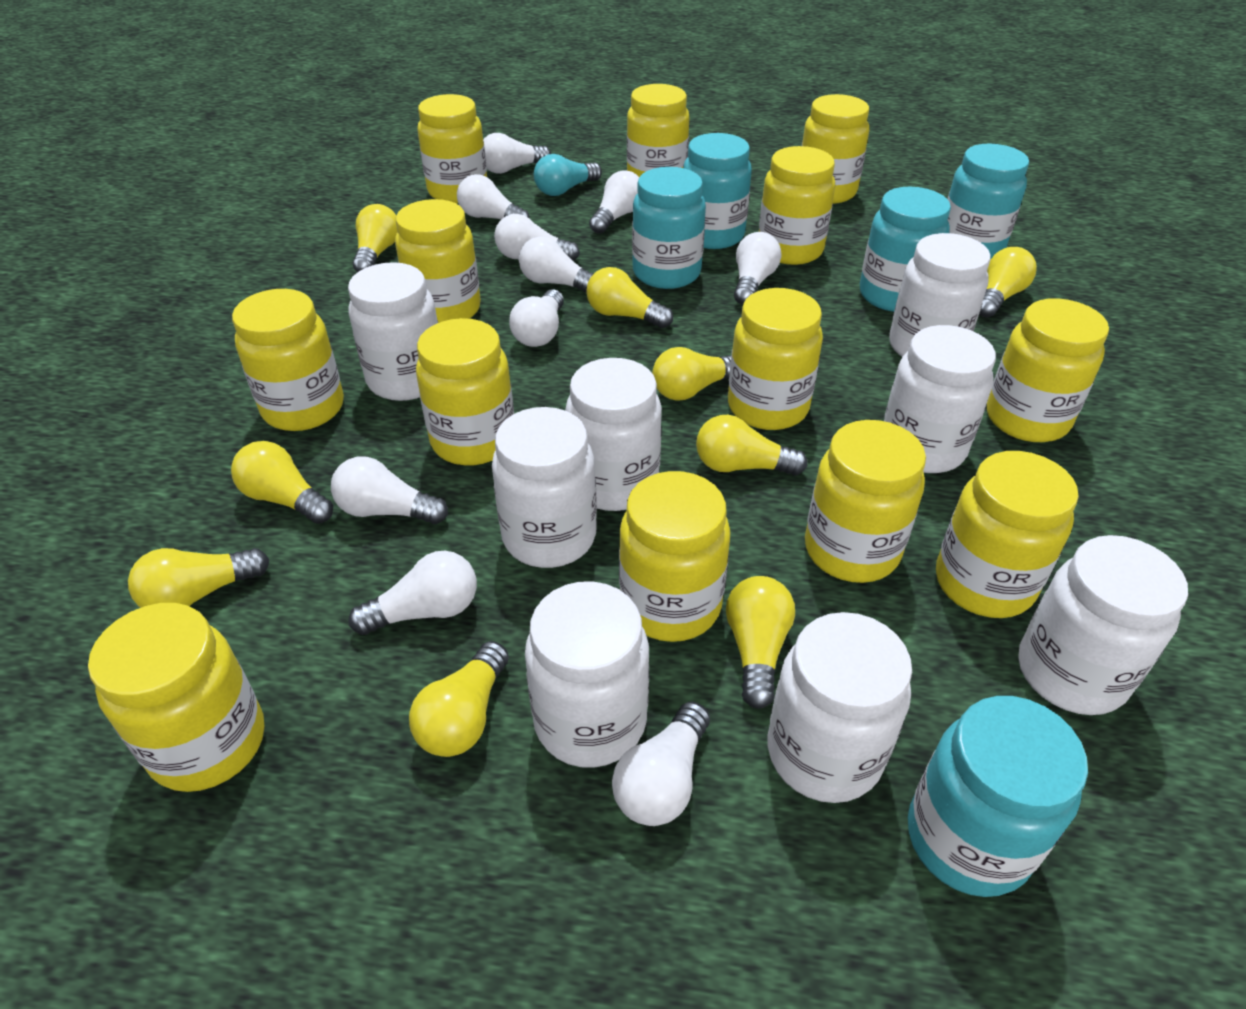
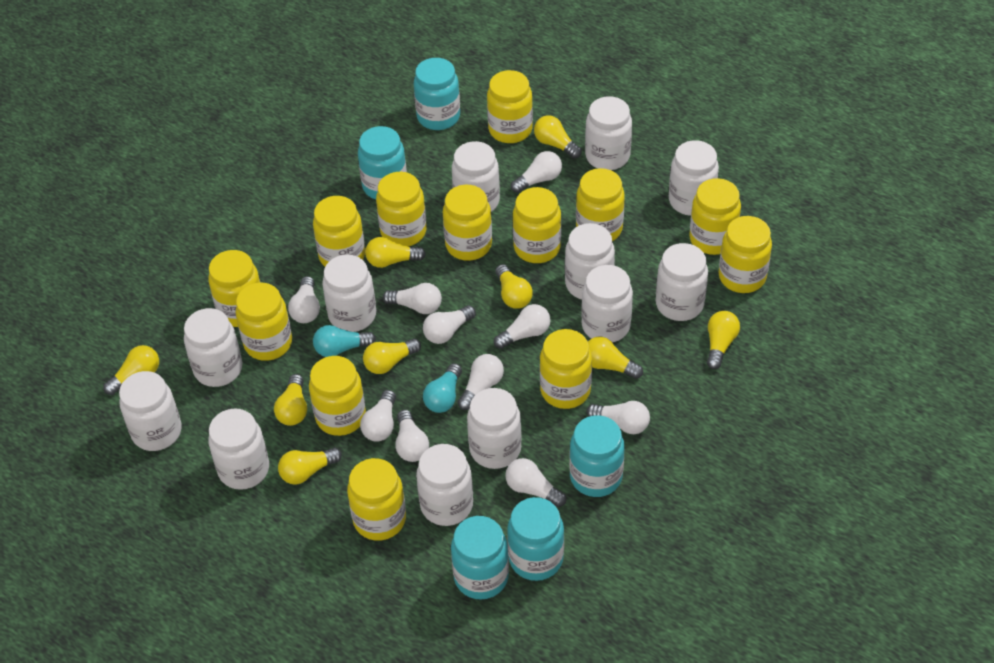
turquoise light bulb: 1 -> 2
white jar: 8 -> 12

